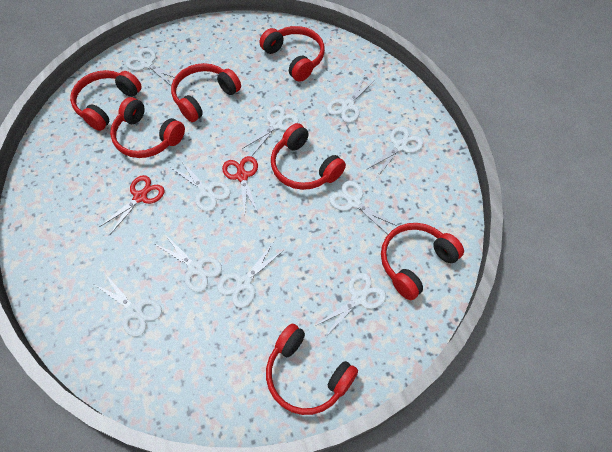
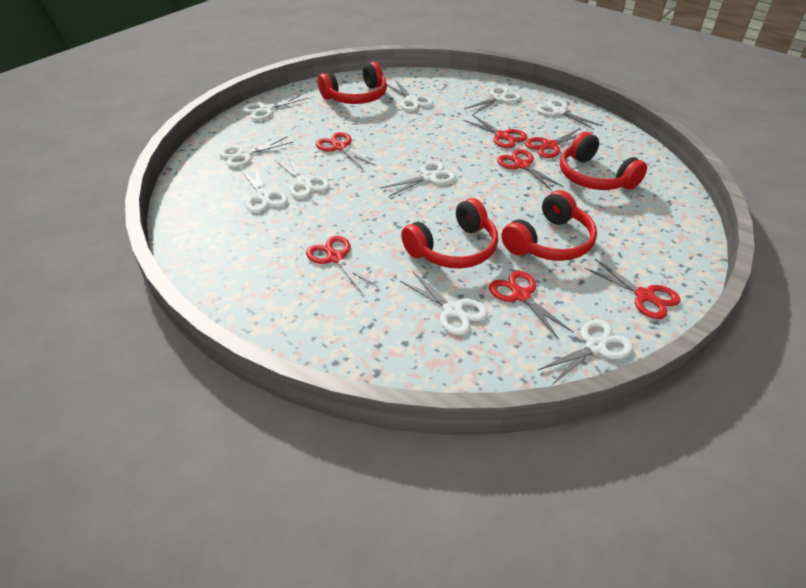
red headphones: 7 -> 4
red scissors: 2 -> 7

